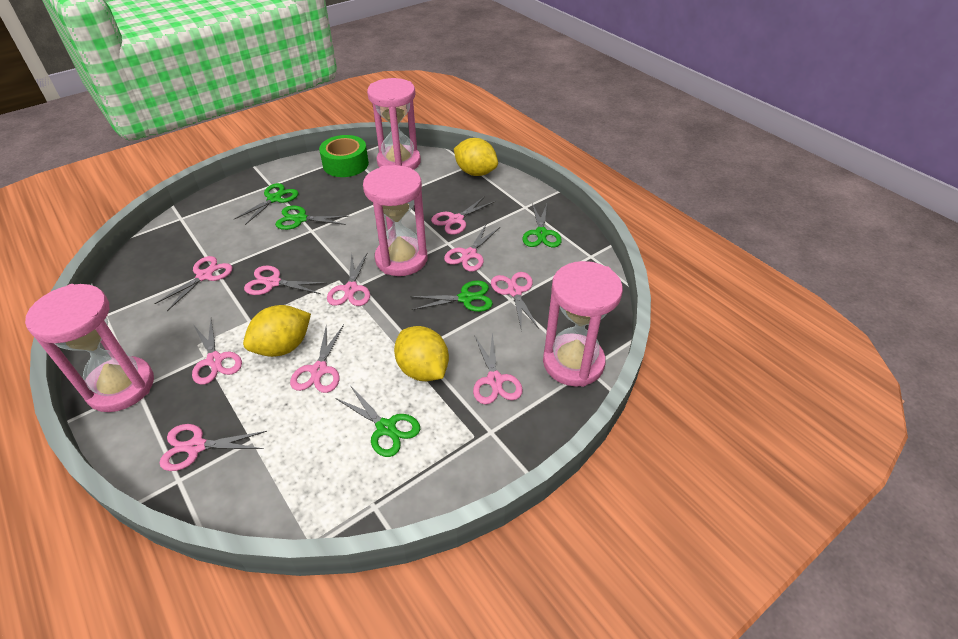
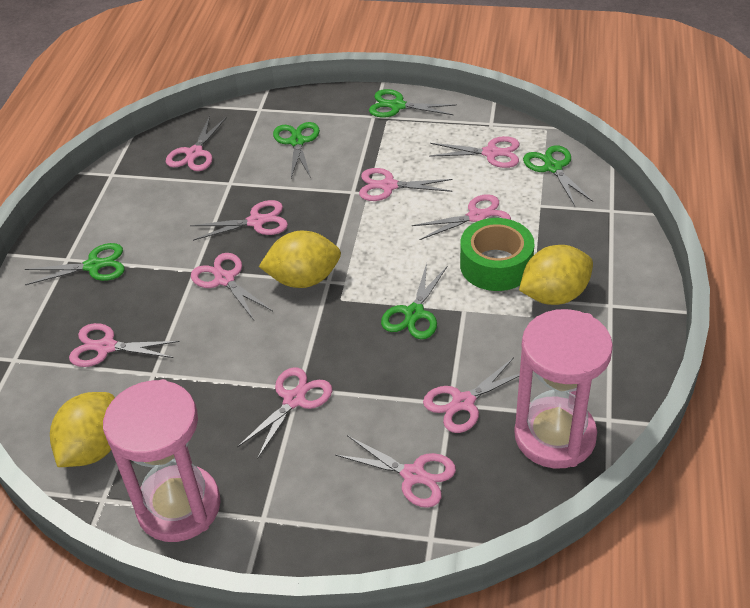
pink hourglass: 4 -> 2

